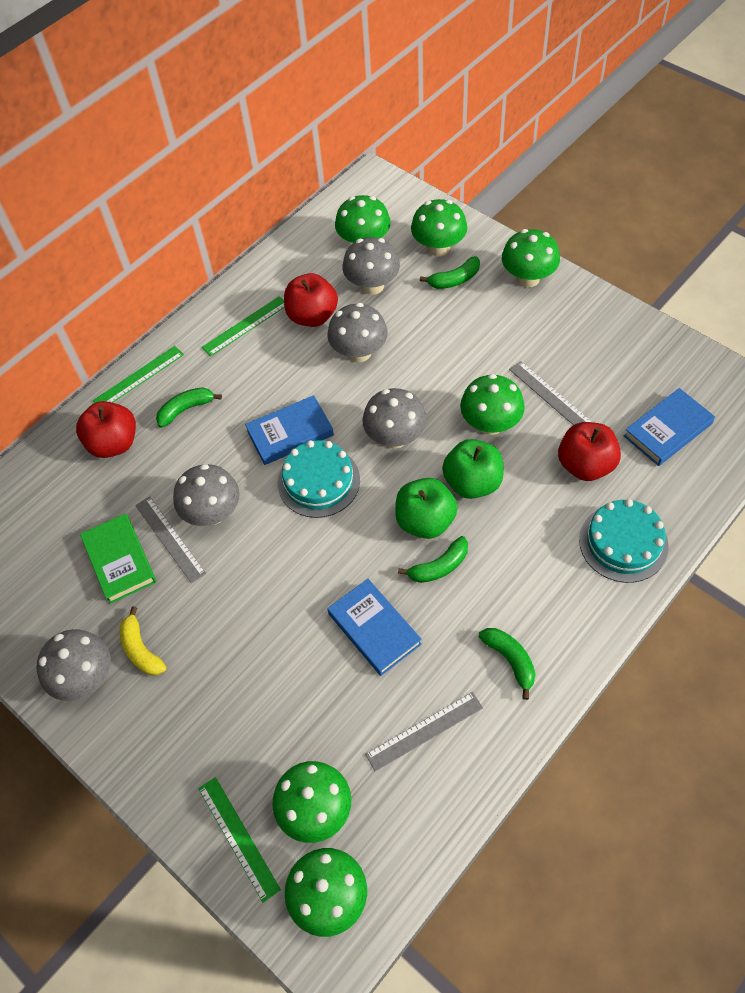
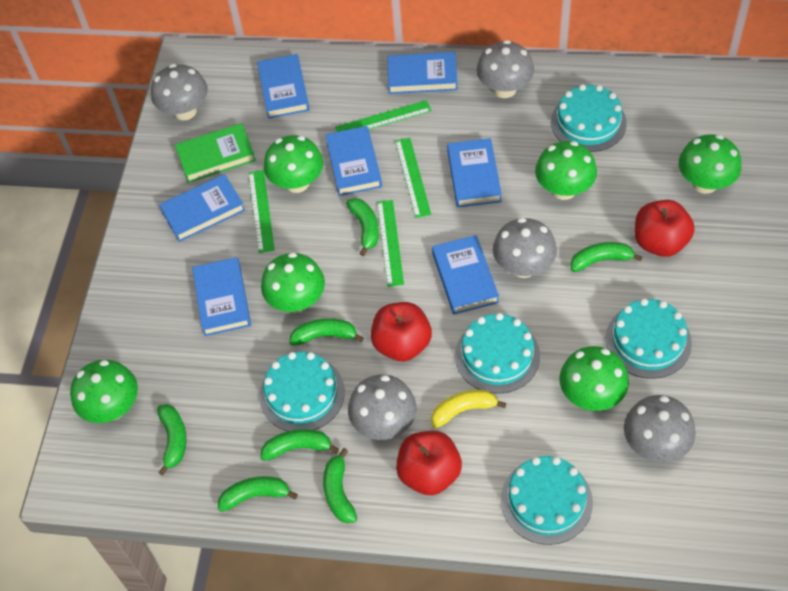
blue book: 3 -> 7
green apple: 2 -> 0
green banana: 4 -> 7
green ruler: 3 -> 4
grey ruler: 3 -> 0
turquoise cake: 2 -> 5

